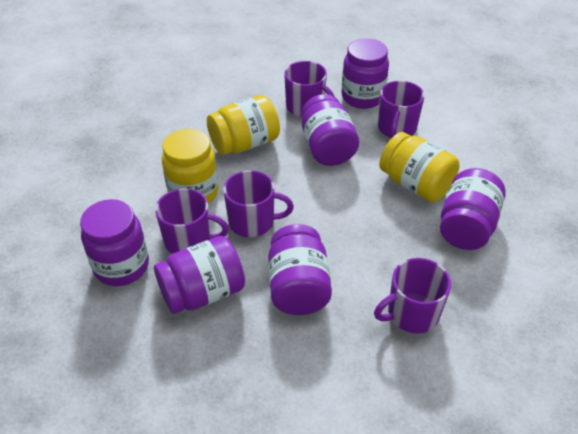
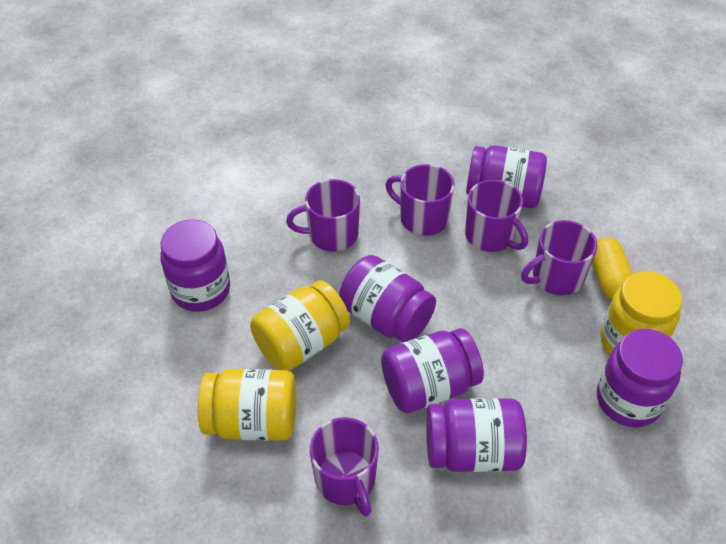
yellow capsule: 0 -> 1

